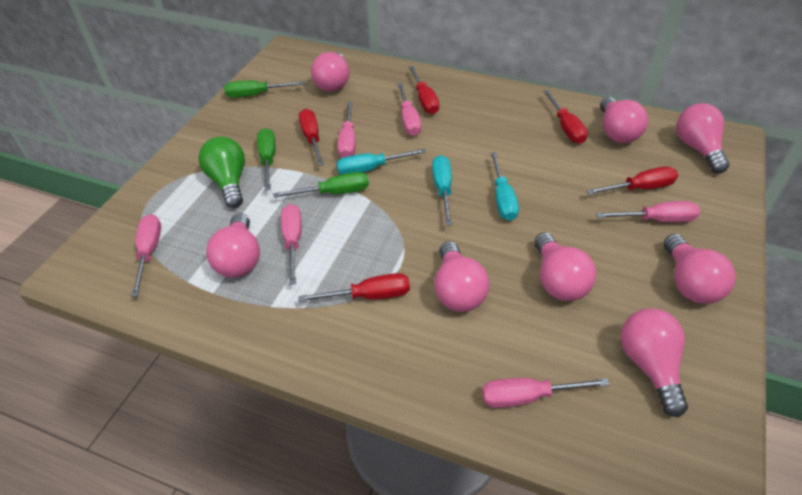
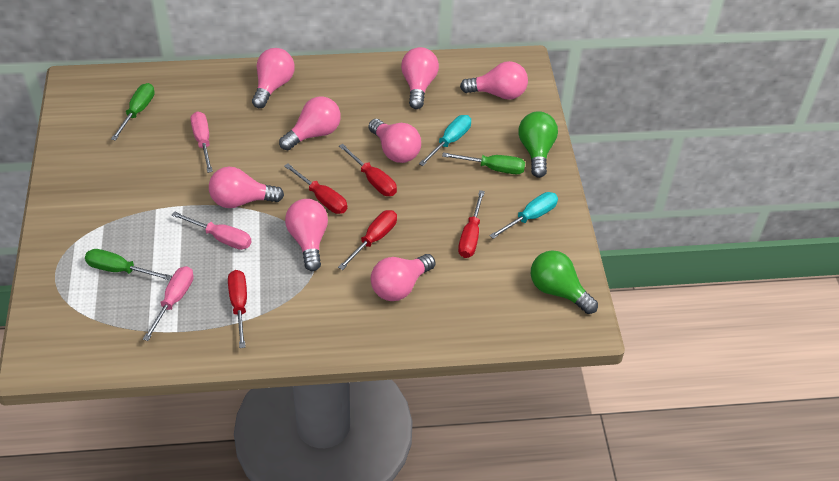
green light bulb: 1 -> 2
pink screwdriver: 6 -> 3
turquoise screwdriver: 3 -> 2

